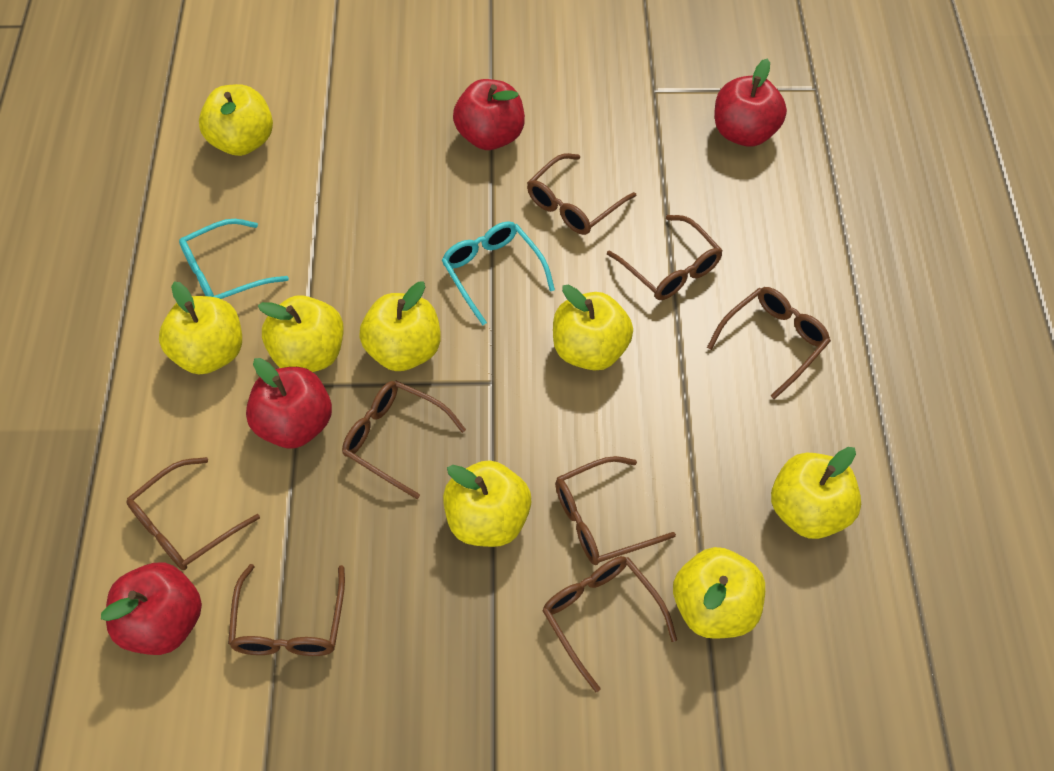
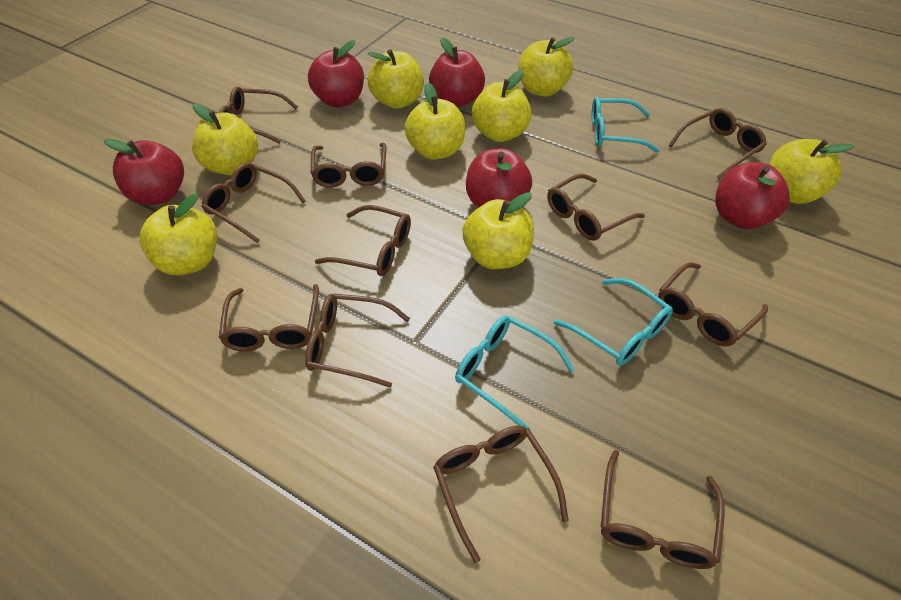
brown glasses: 8 -> 11
red apple: 4 -> 5
turquoise glasses: 2 -> 3

